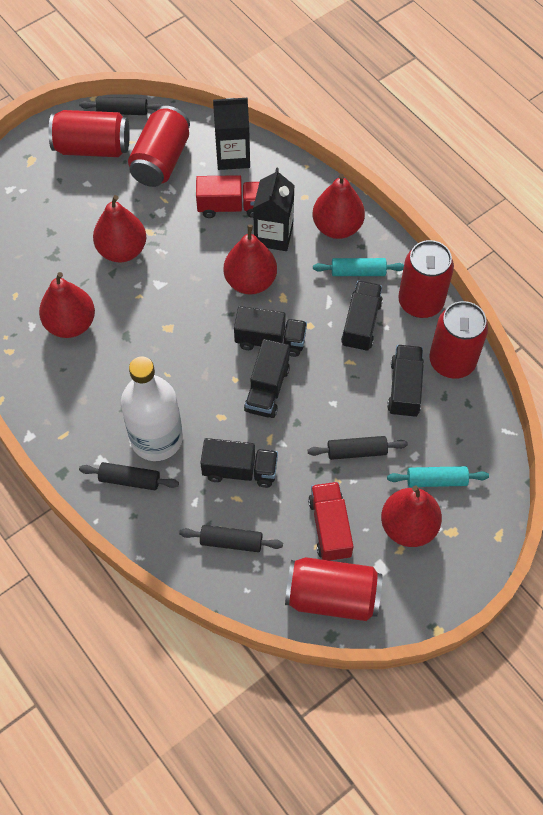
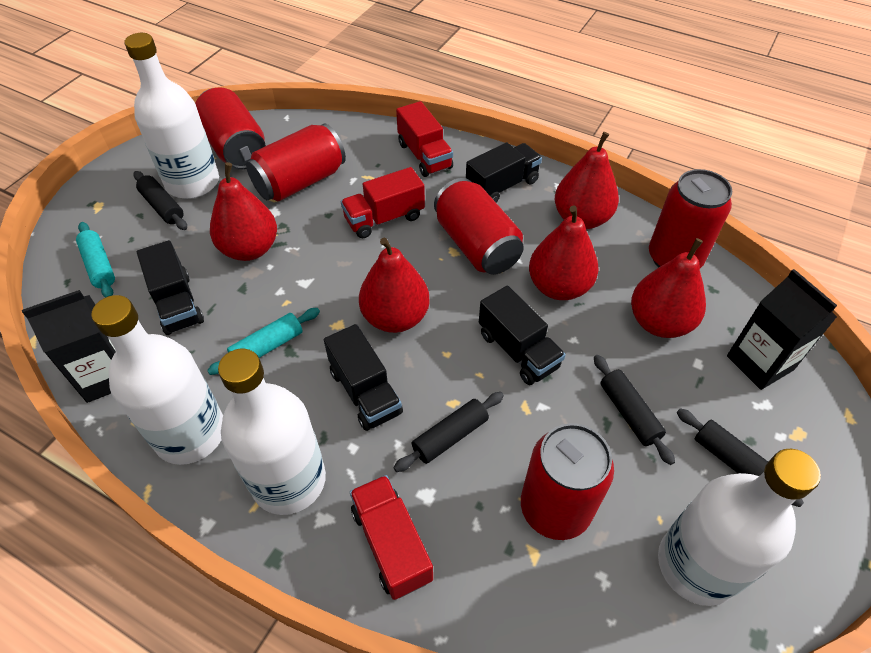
black truck: 5 -> 4
red truck: 2 -> 3
white bottle: 1 -> 4

